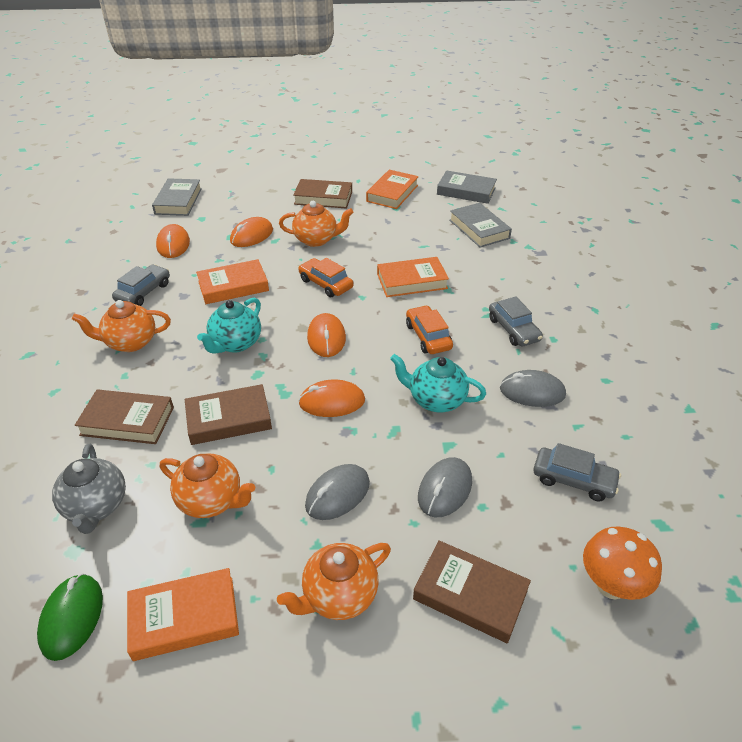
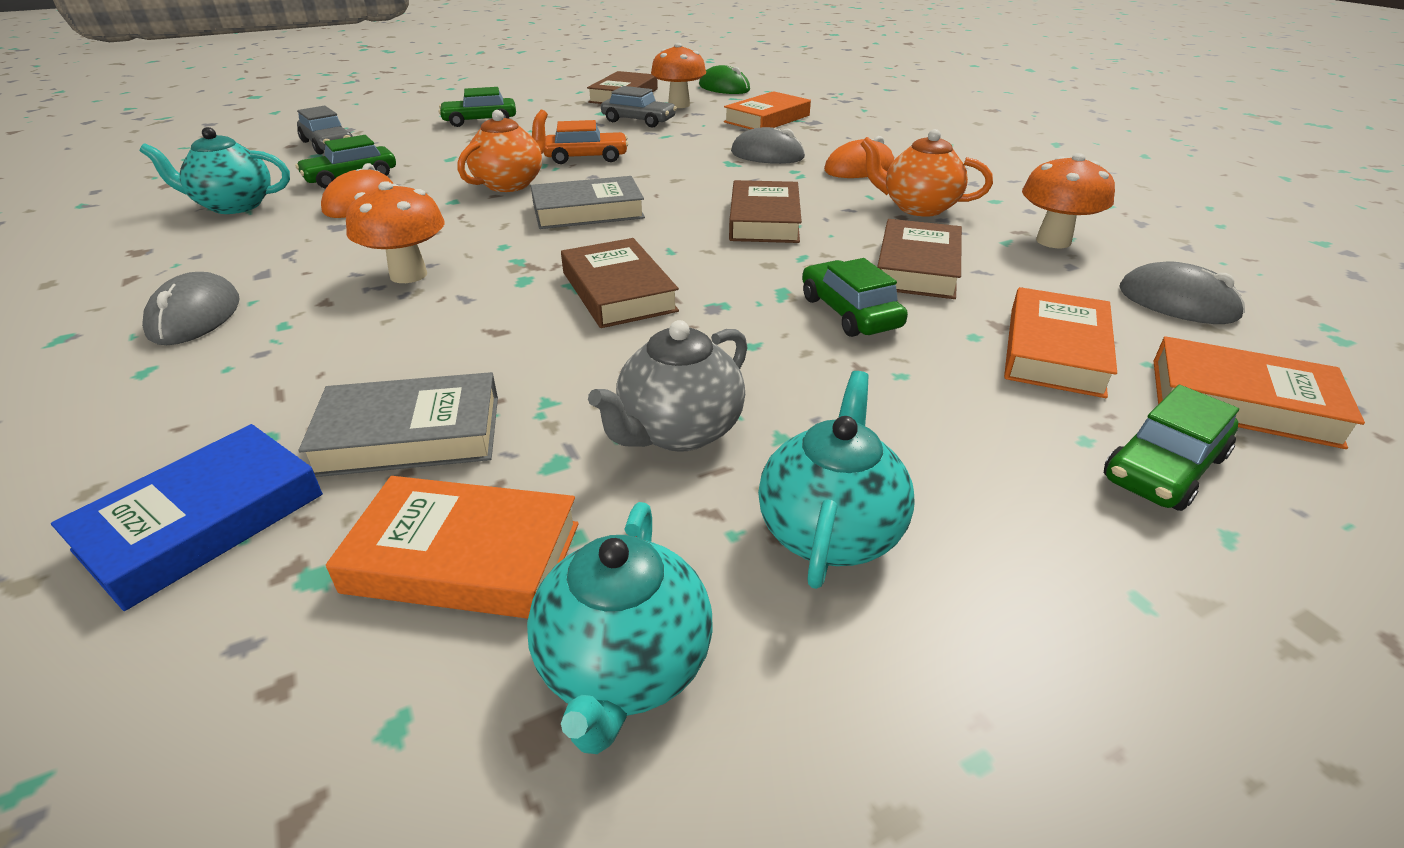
blue book: 0 -> 1
green car: 0 -> 4
grey book: 3 -> 2
grey car: 3 -> 2
orange car: 2 -> 1
orange mouse: 4 -> 2
orange mushroom: 1 -> 3
orange teapot: 4 -> 2
turquoise teapot: 2 -> 3

